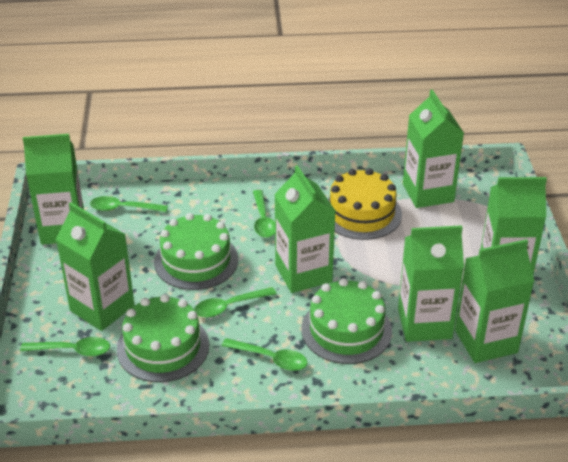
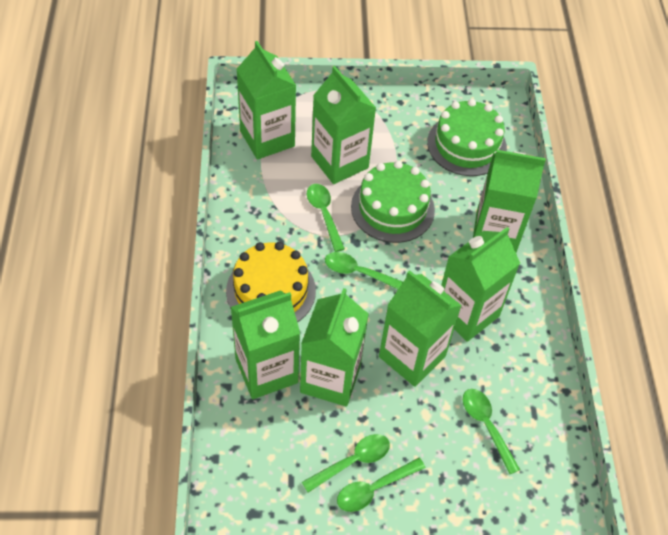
green cake: 3 -> 2

